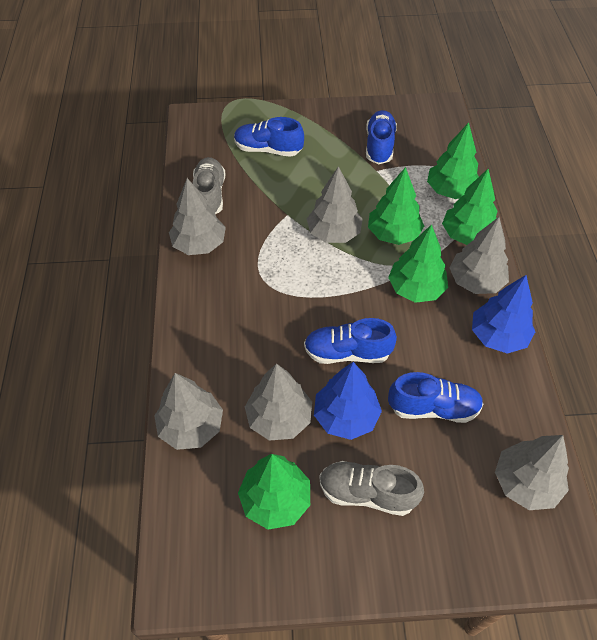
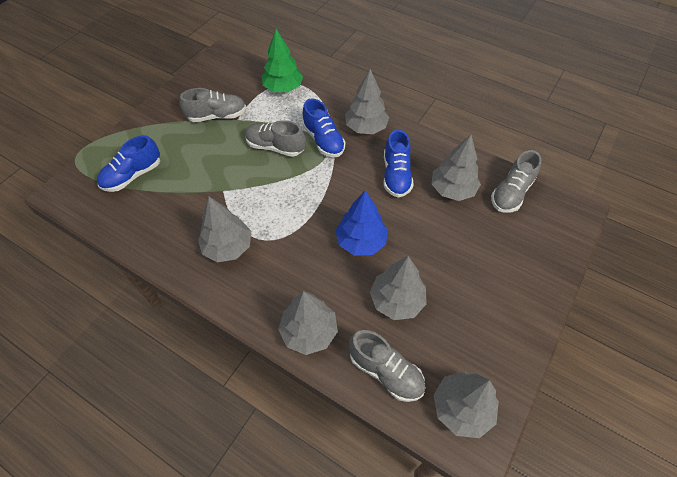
blue shoe: 4 -> 3
blue tree: 2 -> 1
green tree: 5 -> 1
grey shoe: 2 -> 4

